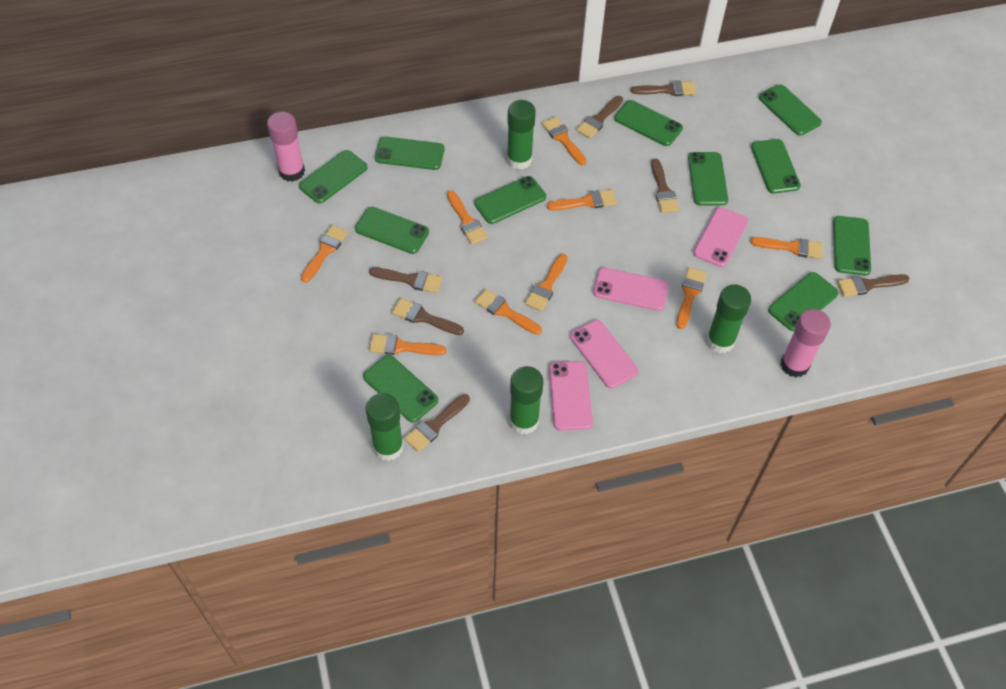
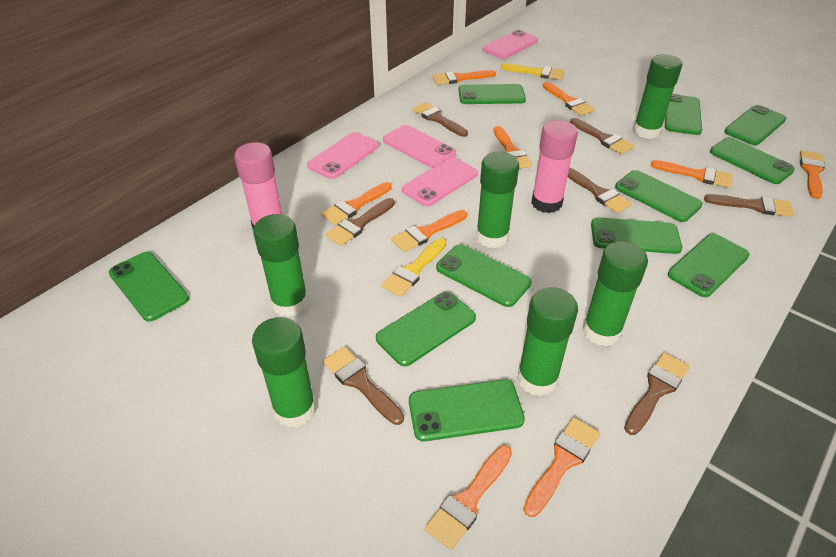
green glue stick: 4 -> 6
yellow brush: 0 -> 2

